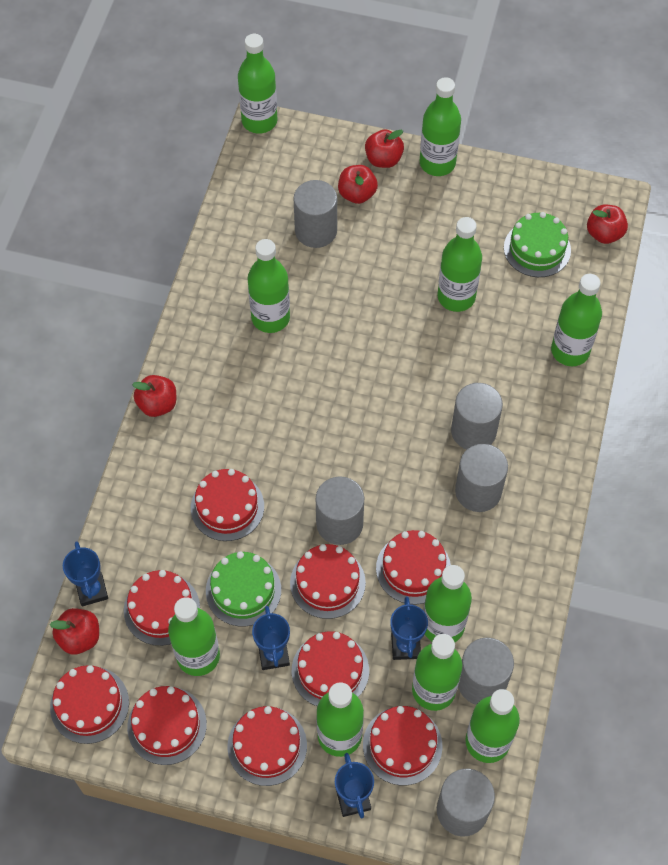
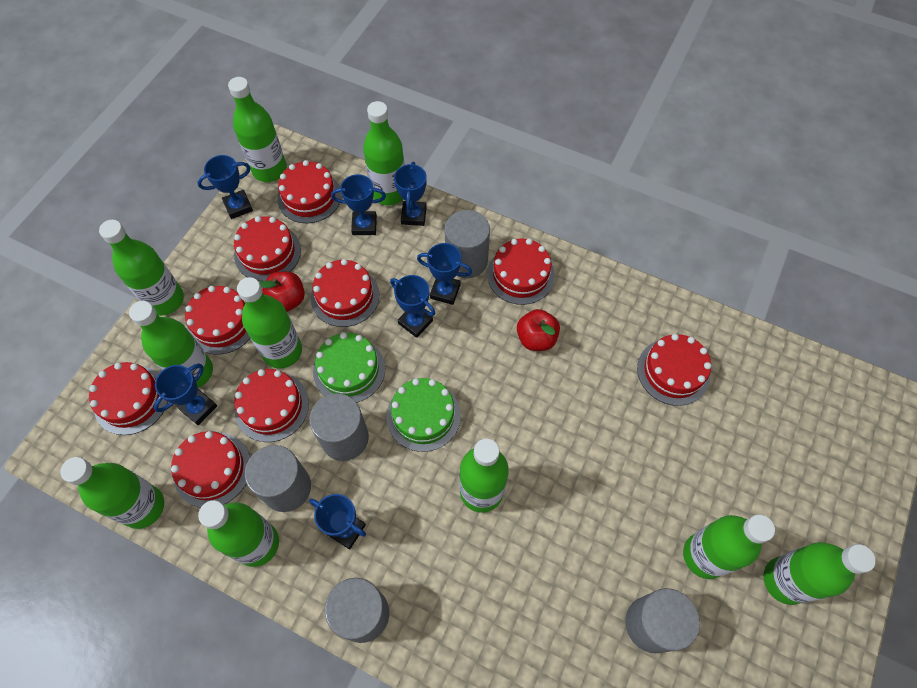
blue trophy: 4 -> 7
grey cylinder: 6 -> 5
red apple: 5 -> 2

